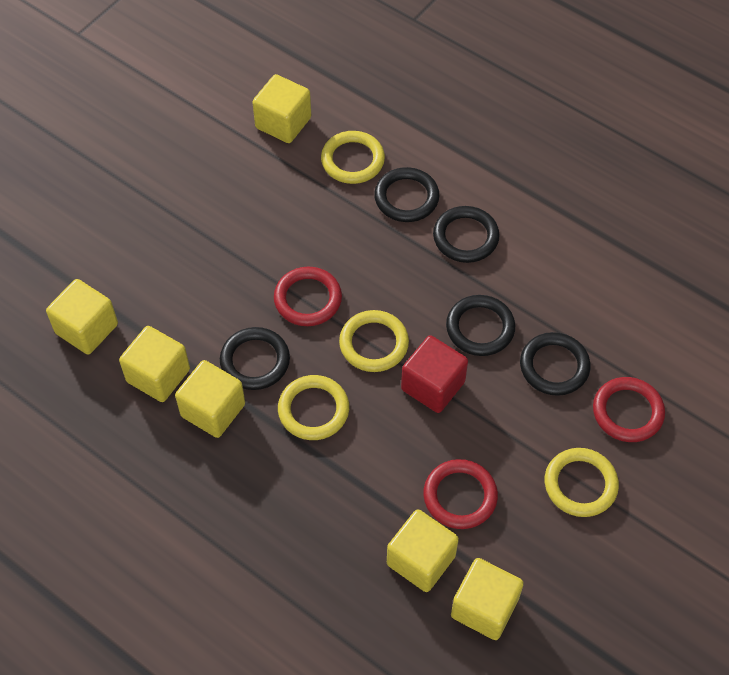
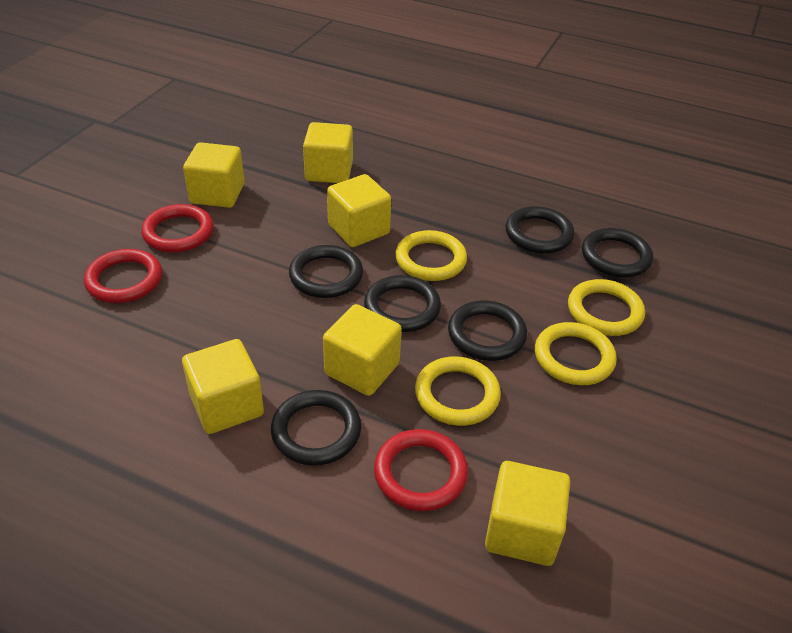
black ring: 5 -> 6
red cube: 1 -> 0

